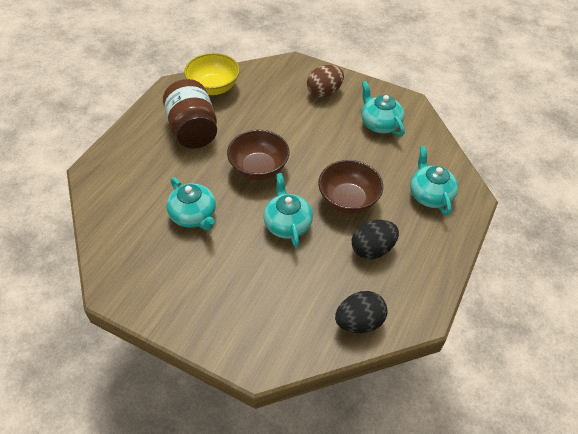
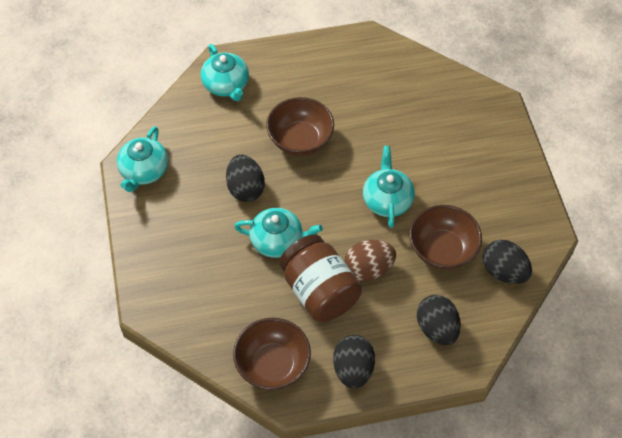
black egg: 2 -> 4
brown bowl: 2 -> 3
yellow bowl: 1 -> 0

